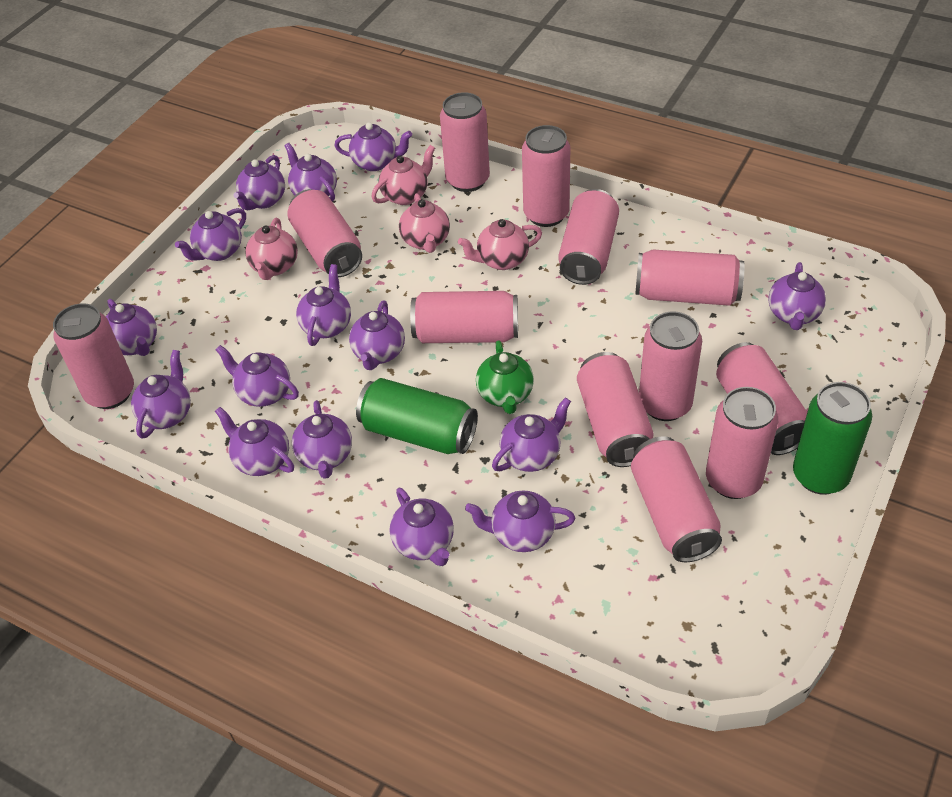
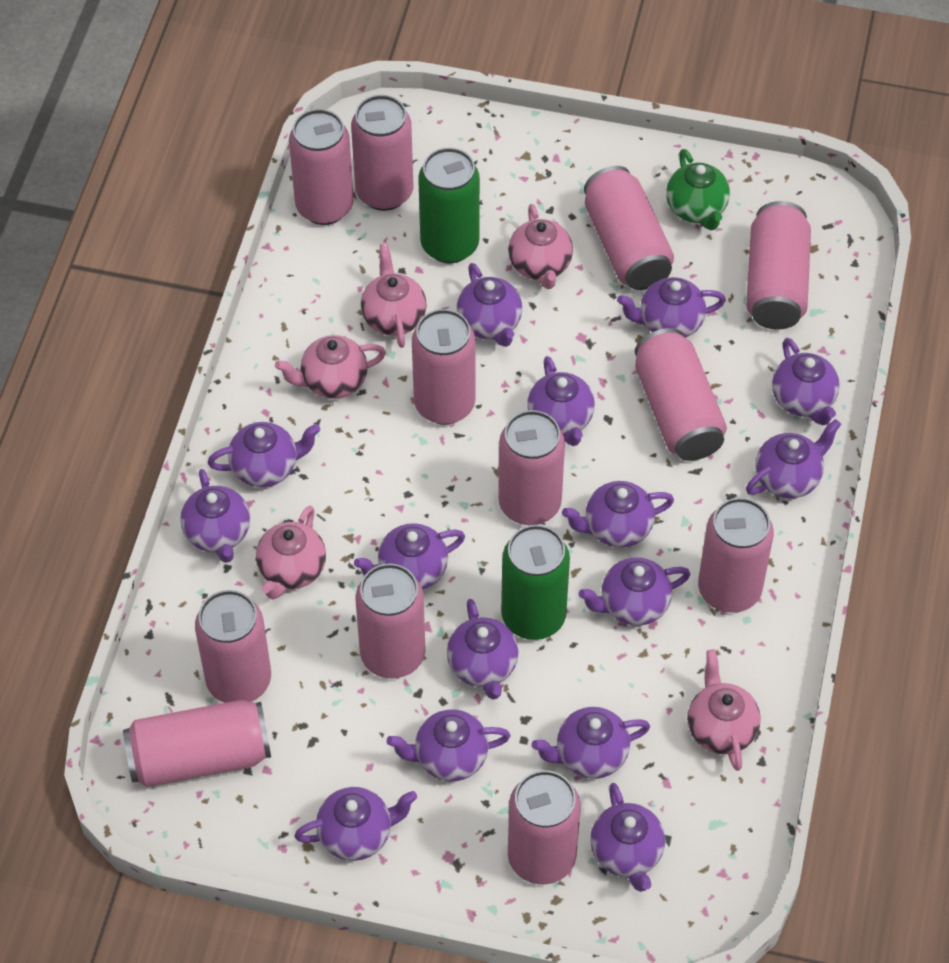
pink teapot: 4 -> 5

